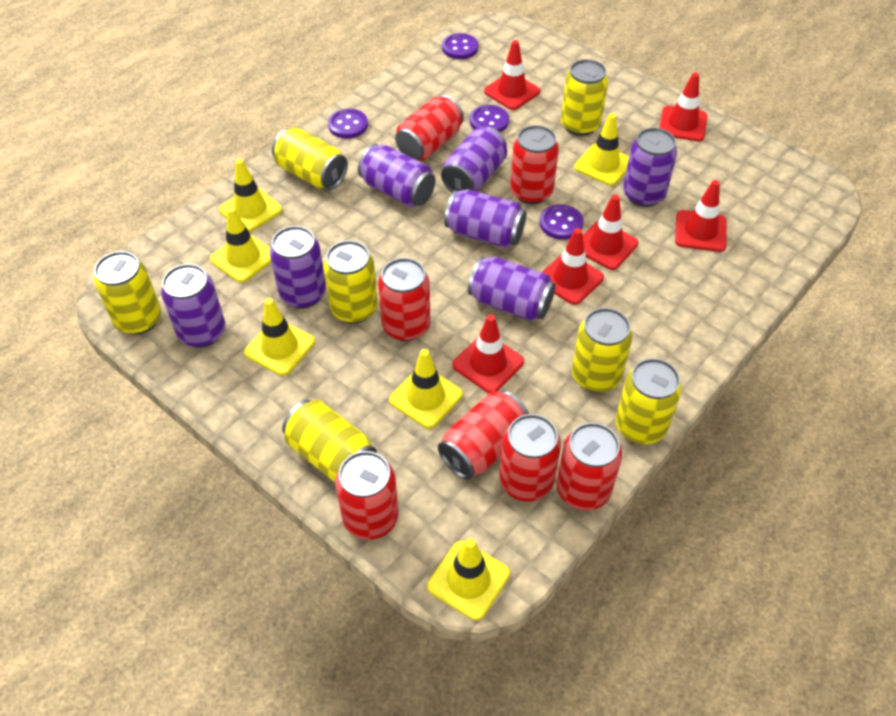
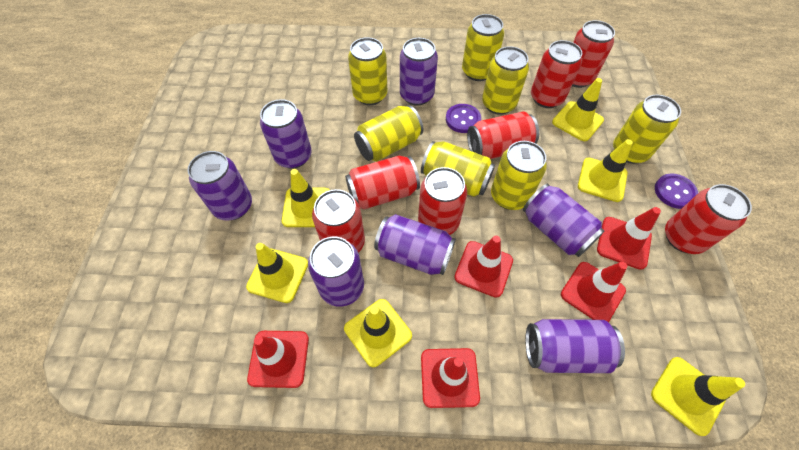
purple button: 4 -> 2
red traffic cone: 6 -> 5

